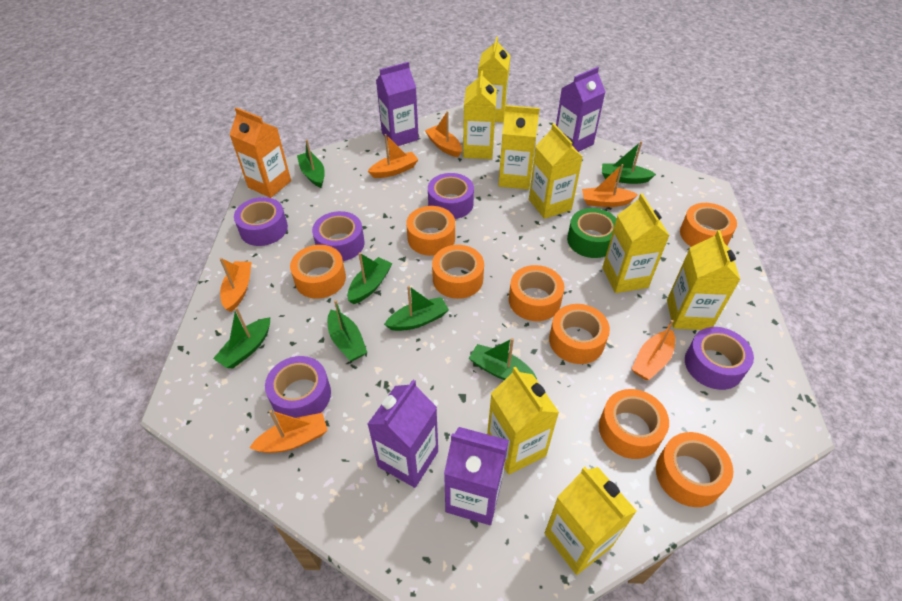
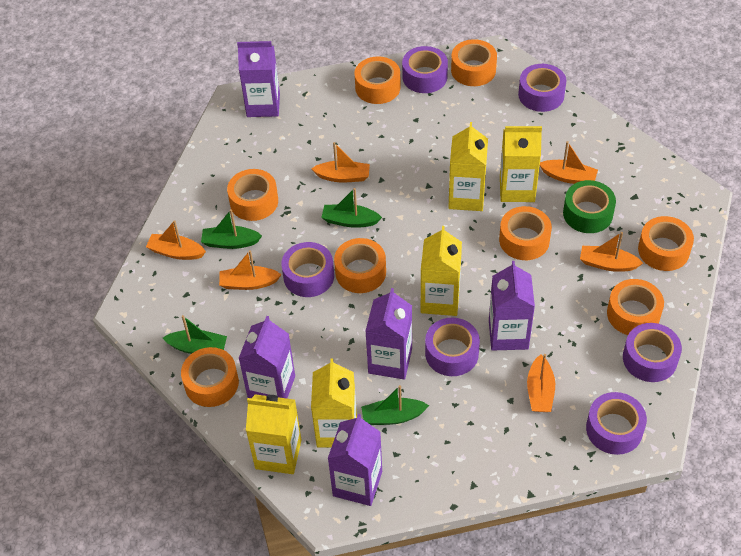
green boat: 7 -> 4
orange carton: 1 -> 0
purple carton: 4 -> 5
purple tape: 5 -> 6
yellow carton: 8 -> 5

